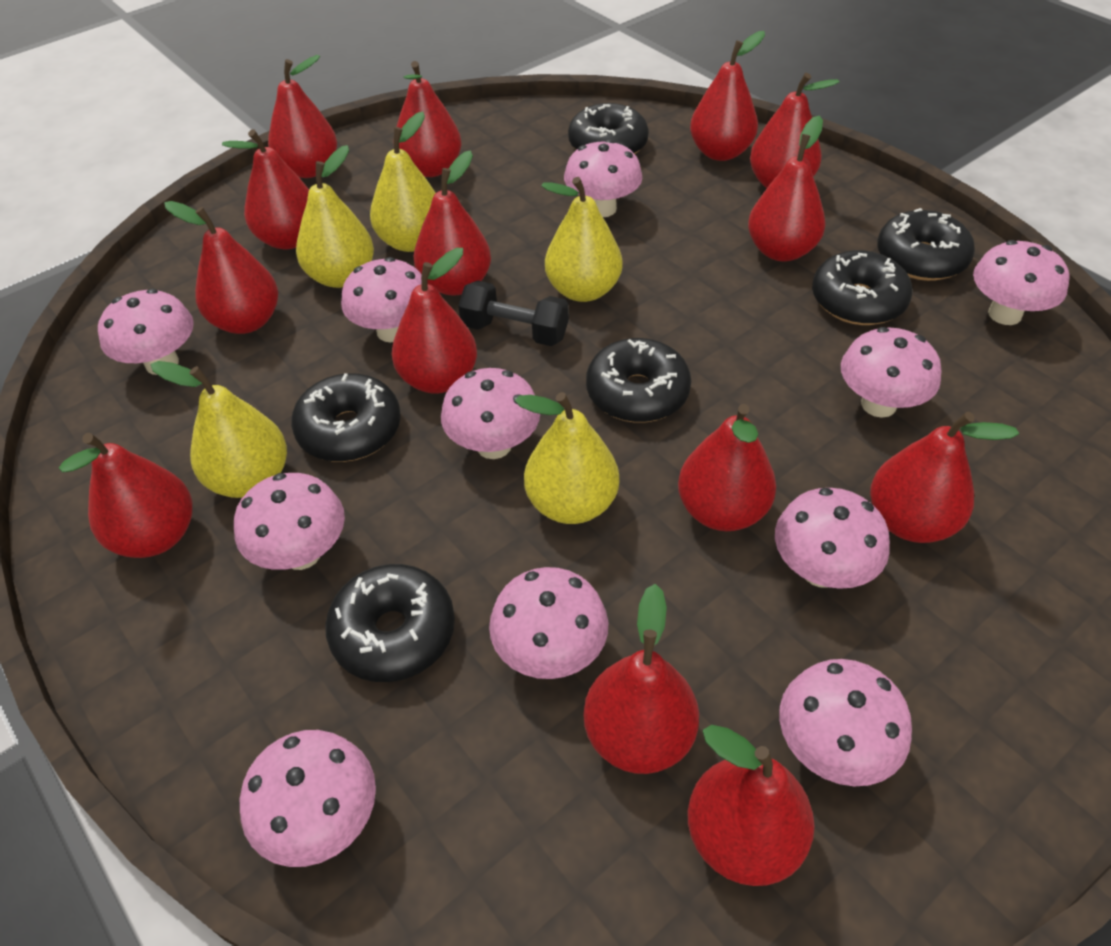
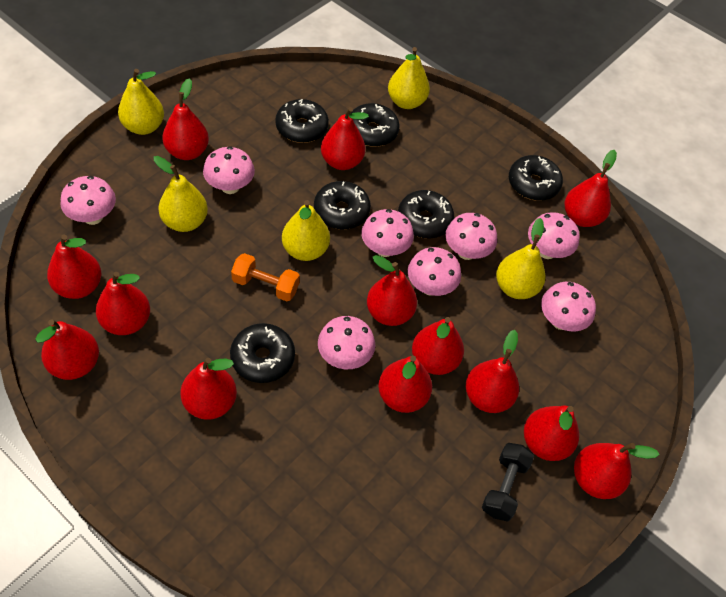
orange dumbbell: 0 -> 1
pink mushroom: 11 -> 8
red pear: 14 -> 13

